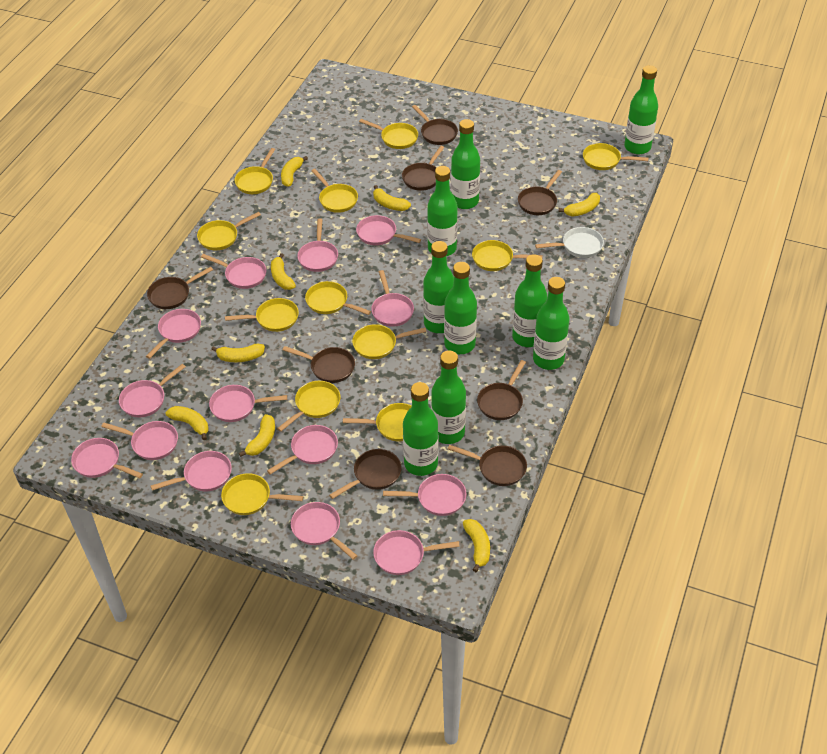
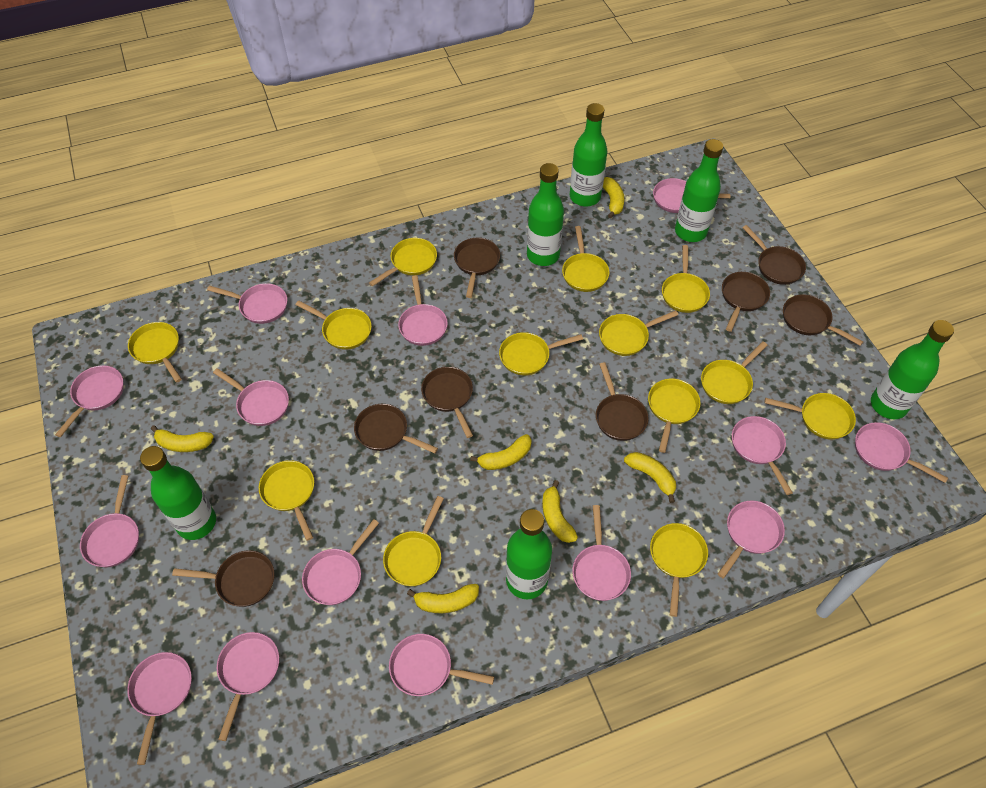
green bottle: 9 -> 6
white pan: 1 -> 0
yellow banana: 8 -> 6
yellow pan: 12 -> 13

